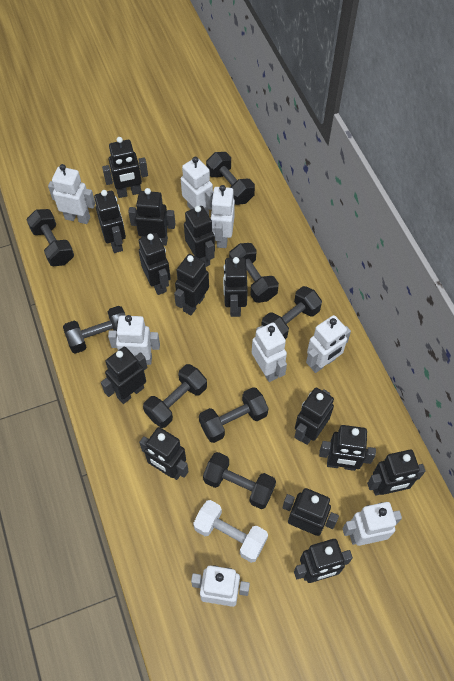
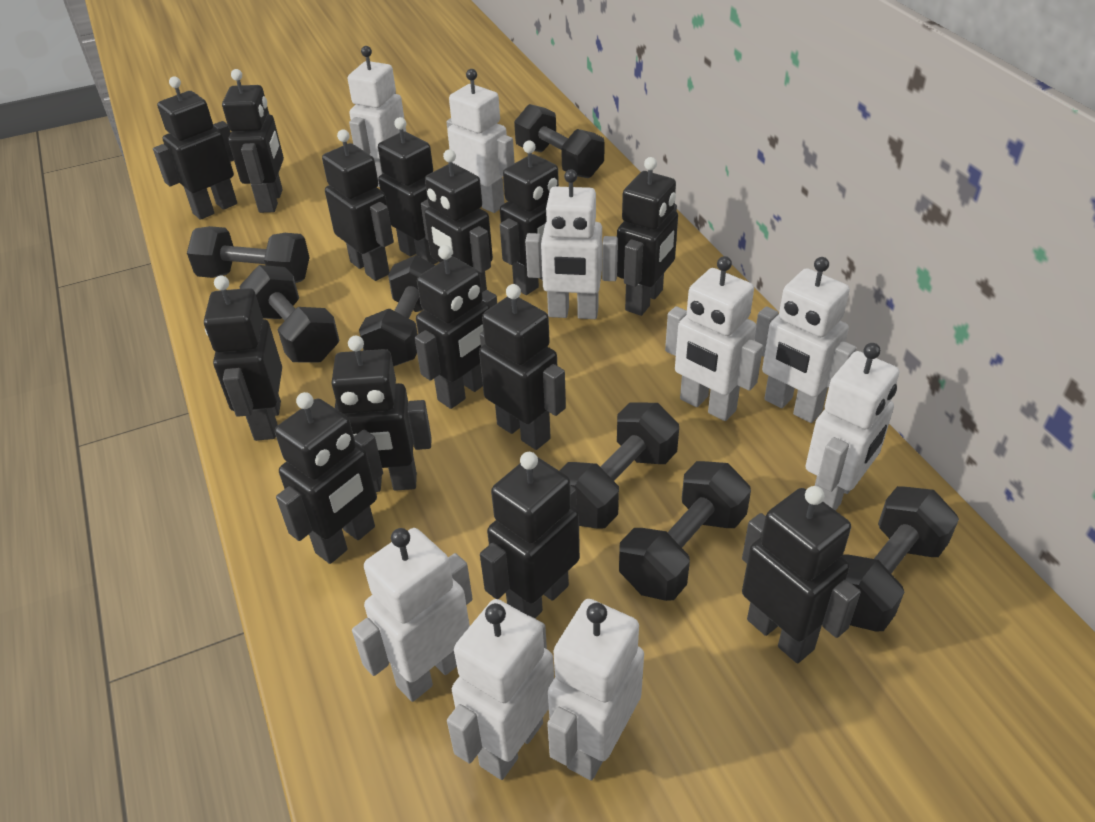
black dumbbell: 8 -> 7
white dumbbell: 1 -> 0
white robot: 8 -> 9

